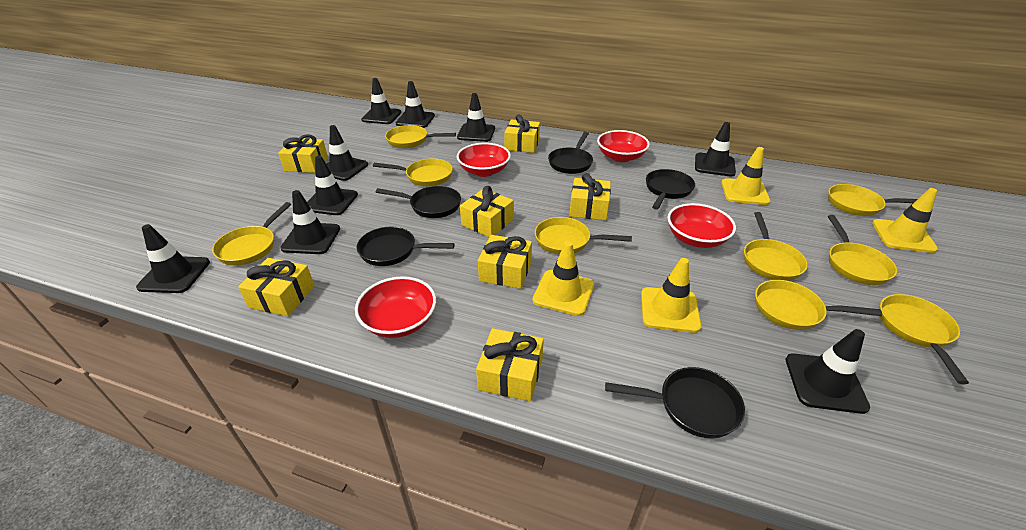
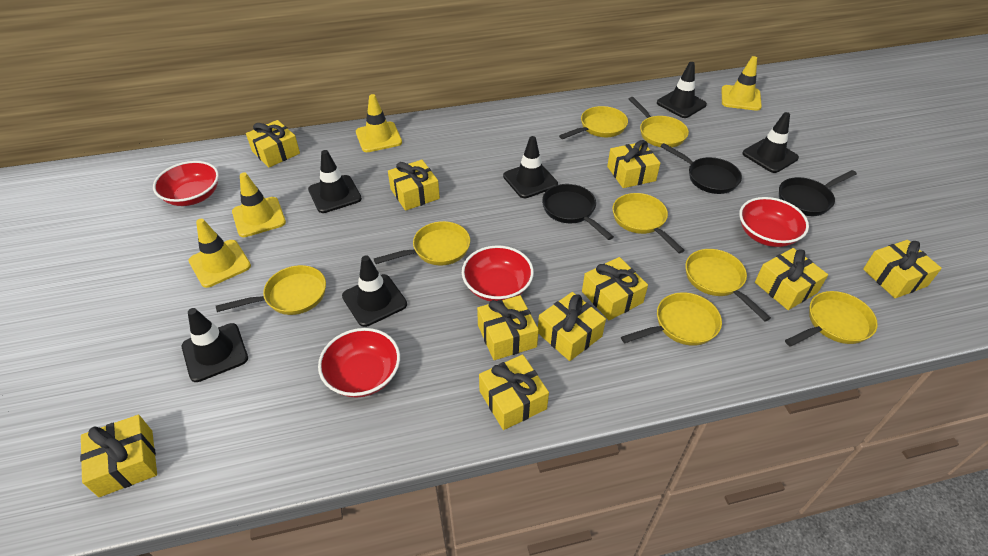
black pan: 5 -> 3
black traffic cone: 9 -> 6
yellow gift: 7 -> 10
yellow pan: 9 -> 8

